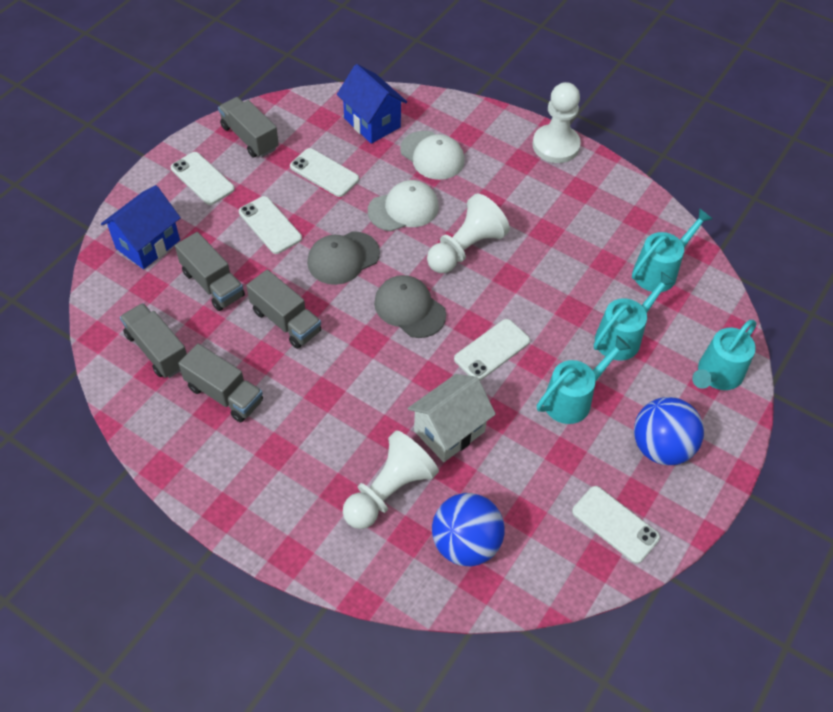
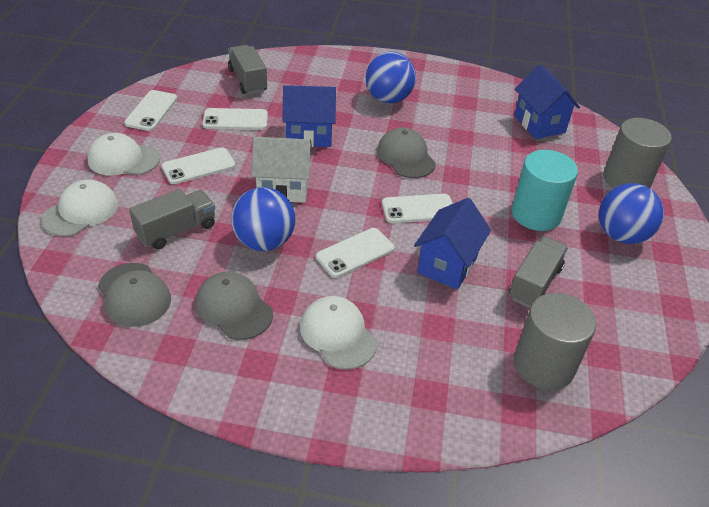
blue ball: 2 -> 3
blue house: 2 -> 3
grey cap: 2 -> 3
grey cylinder: 0 -> 2
grey truck: 5 -> 3
turquoise cylinder: 0 -> 1
turquoise watering can: 4 -> 0
white cap: 2 -> 3
white pawn: 3 -> 0

